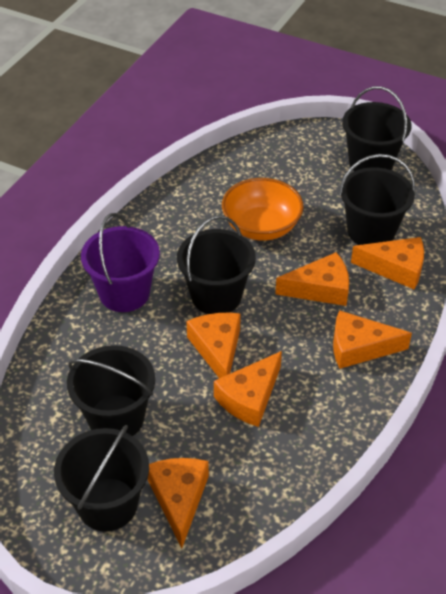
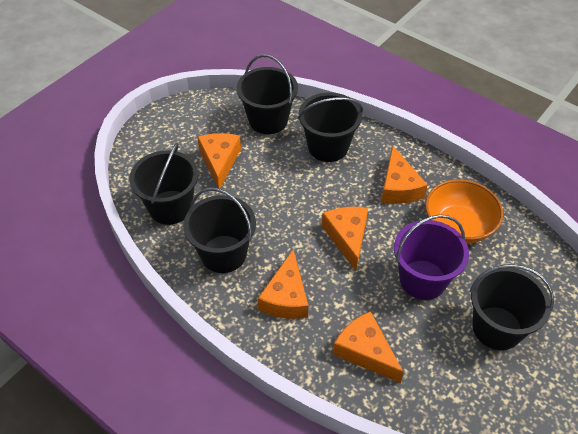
orange cheese: 6 -> 5

